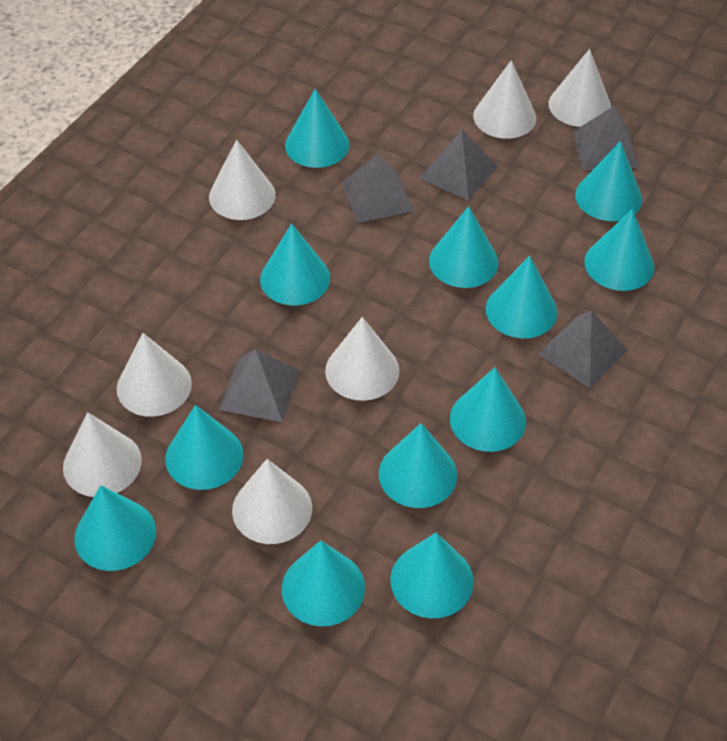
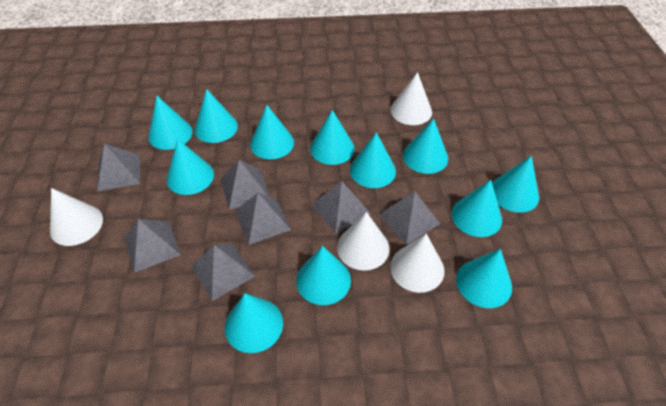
grey pyramid: 5 -> 7
white cone: 7 -> 4

